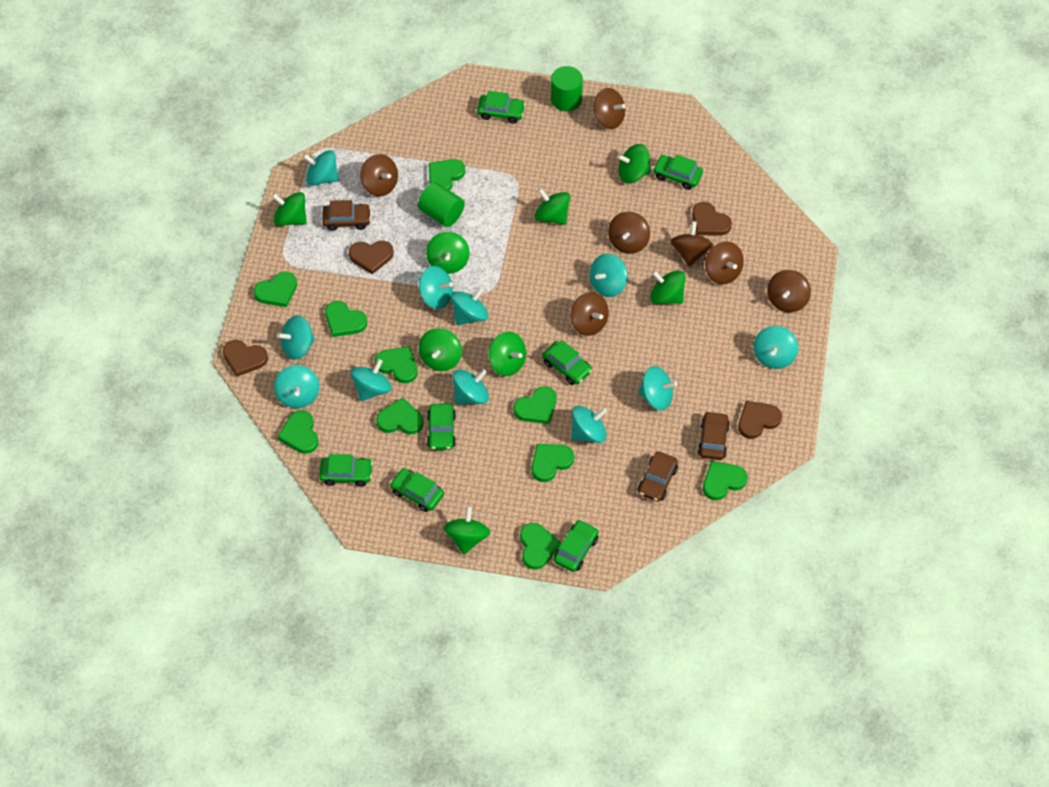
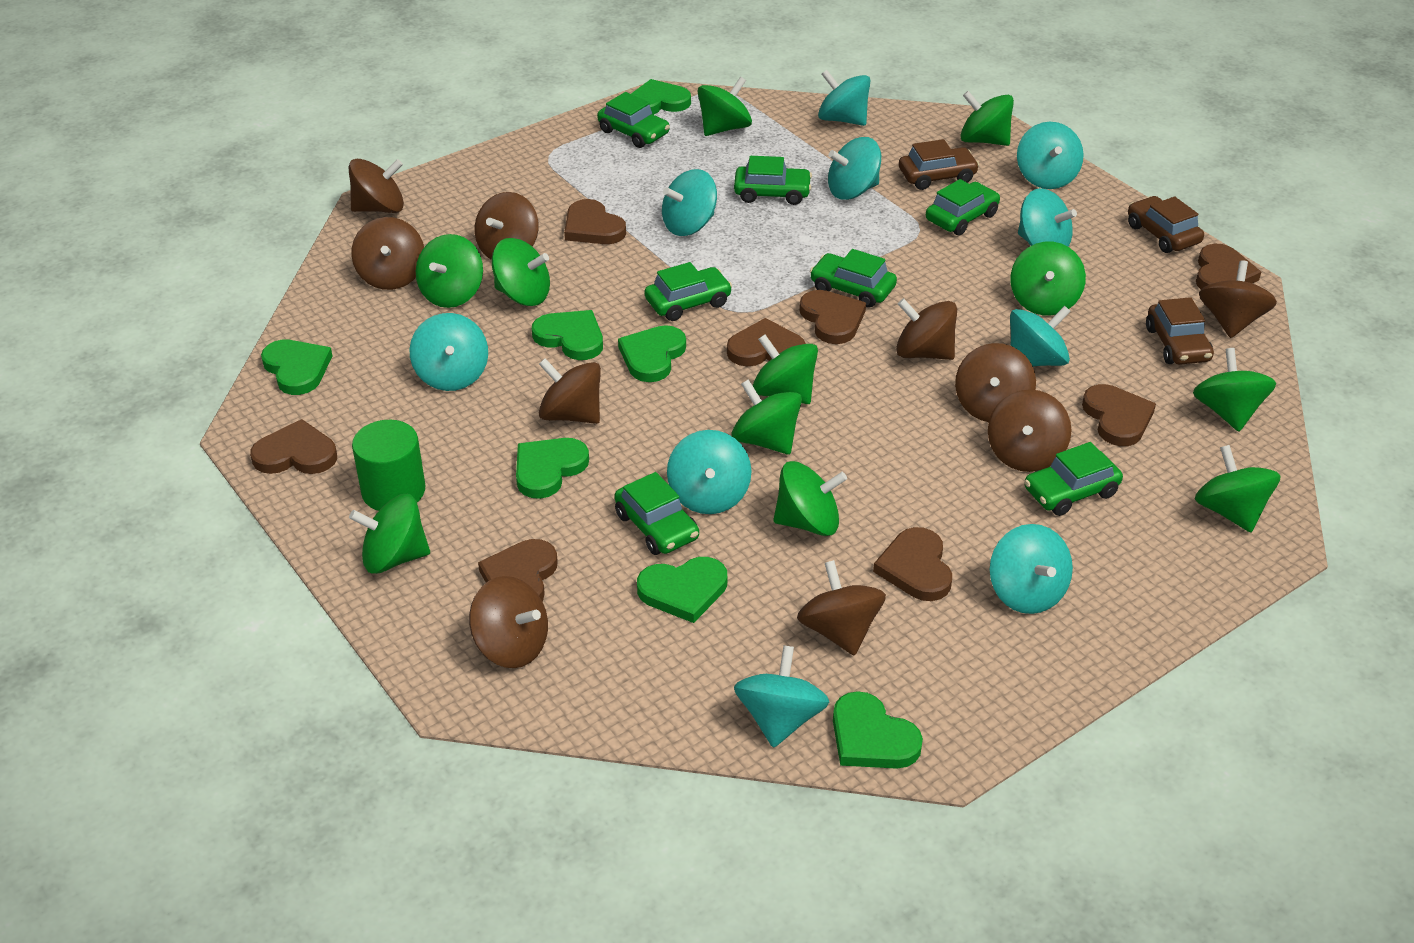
brown heart: 4 -> 8
brown spinning top: 7 -> 10
green cylinder: 2 -> 1
green heart: 10 -> 7
green spinning top: 8 -> 11
turquoise spinning top: 11 -> 10

